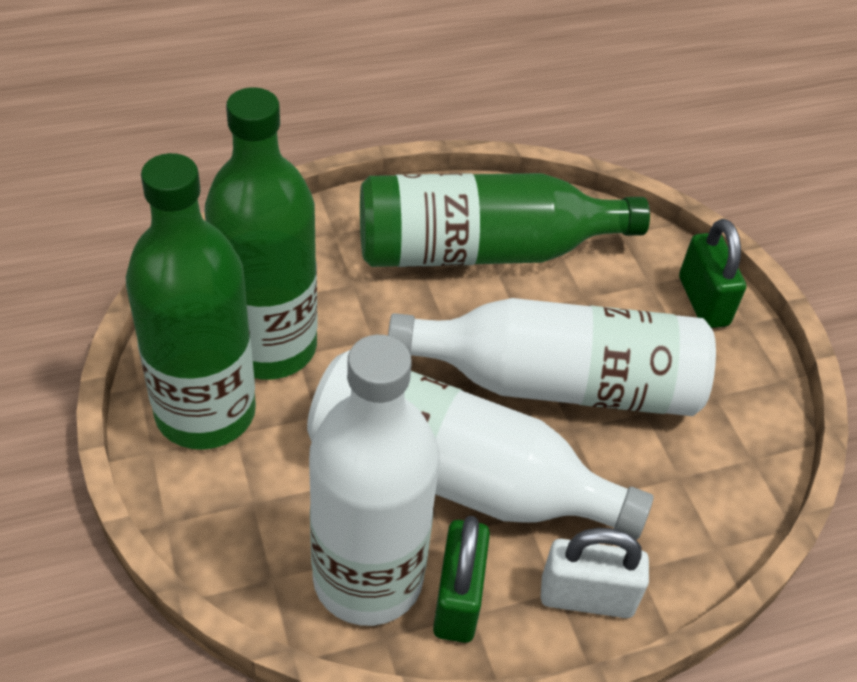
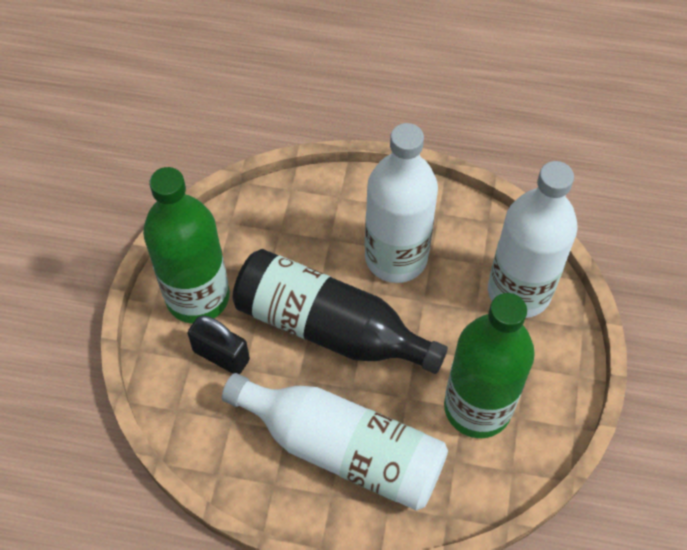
black bottle: 0 -> 1
black padlock: 0 -> 1
green bottle: 3 -> 2
green padlock: 2 -> 0
white padlock: 1 -> 0

